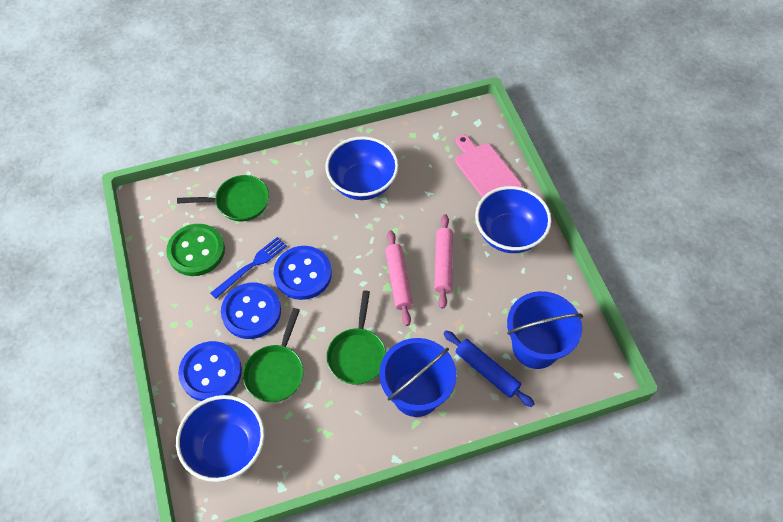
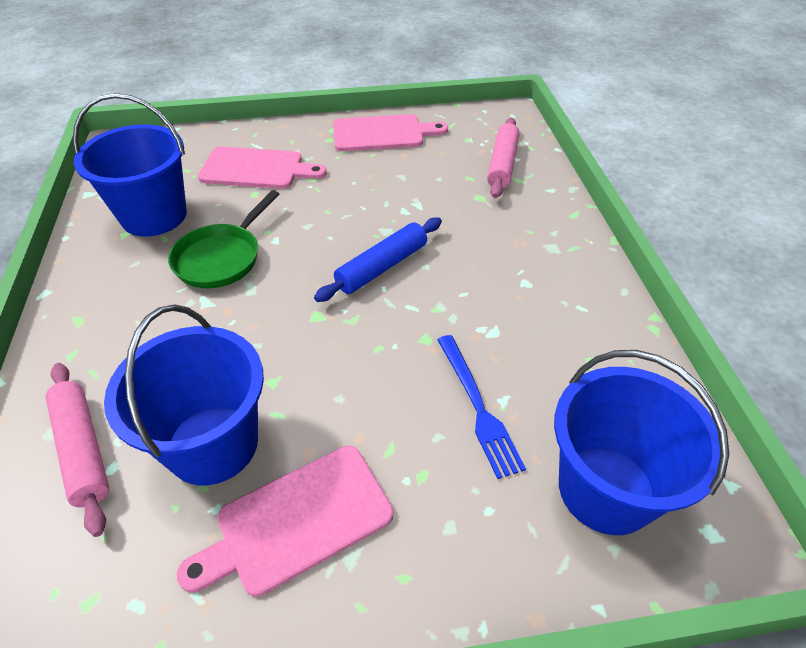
blue bowl: 3 -> 0
blue bucket: 2 -> 3
blue button: 3 -> 0
green button: 1 -> 0
green pan: 3 -> 1
pink cutting board: 1 -> 3

